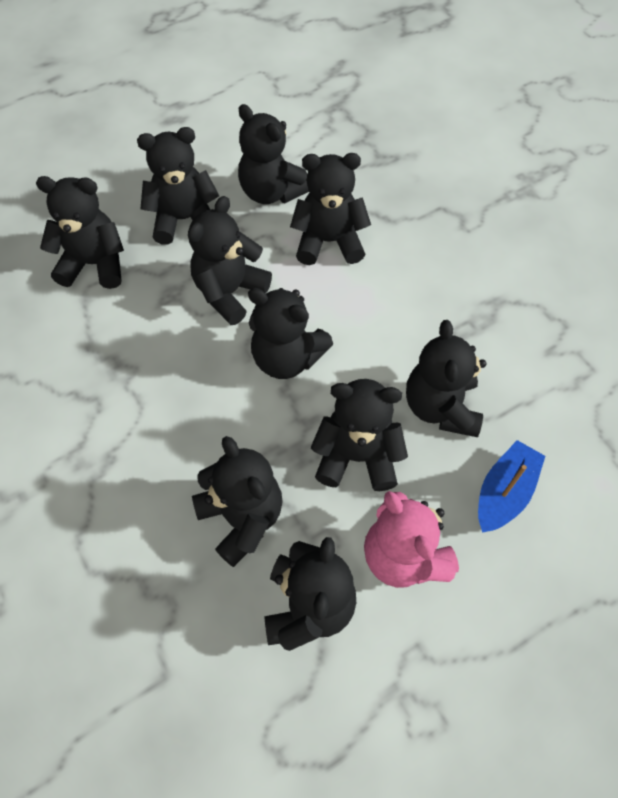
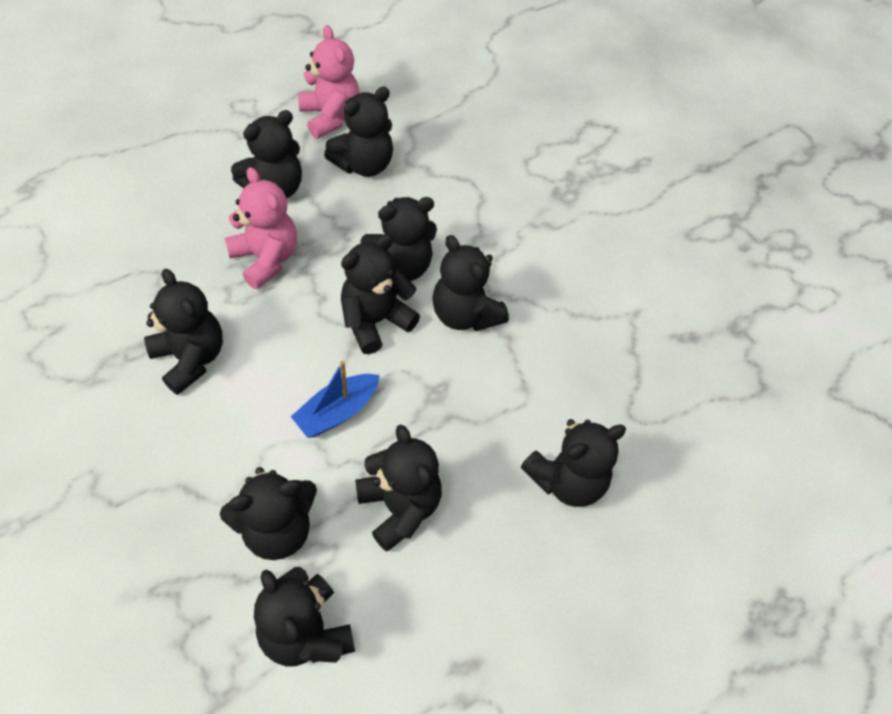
pink teddy bear: 1 -> 2

